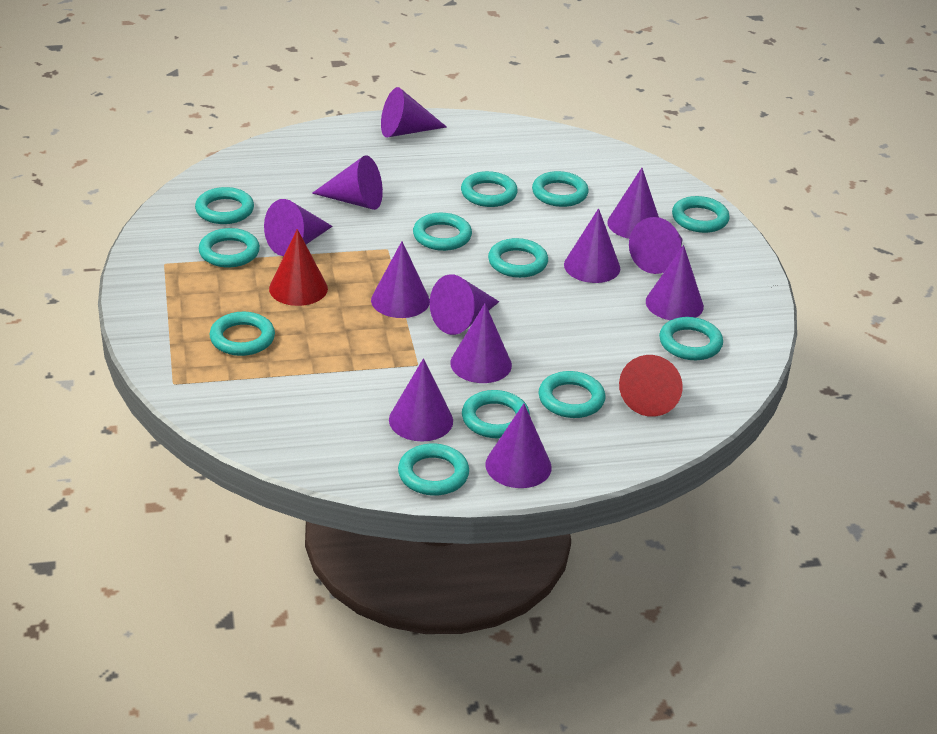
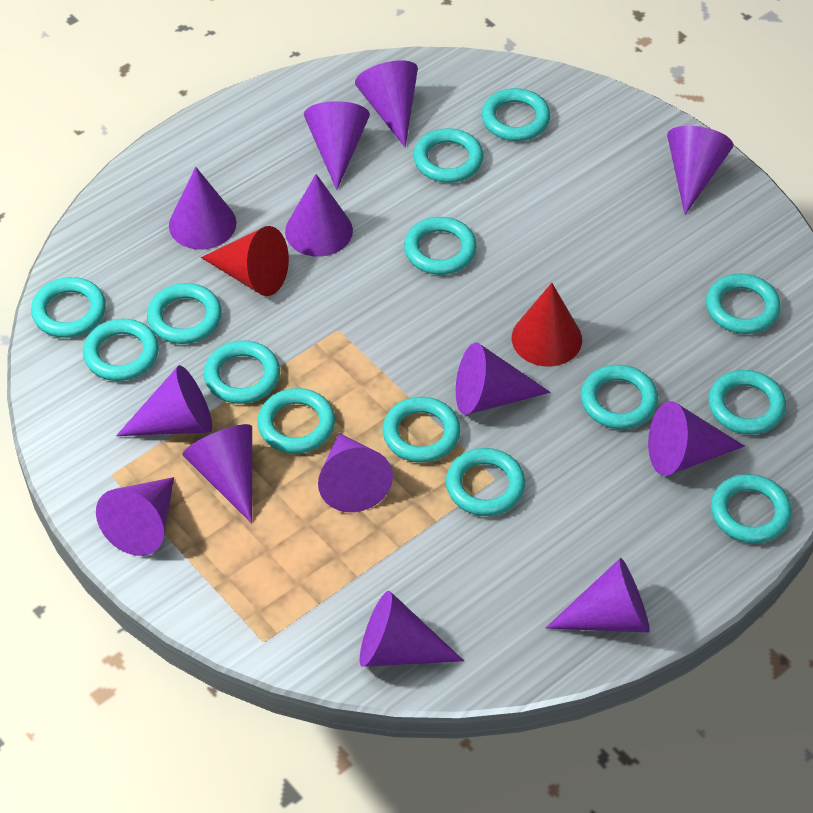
purple cone: 12 -> 13
turquoise ring: 12 -> 14

